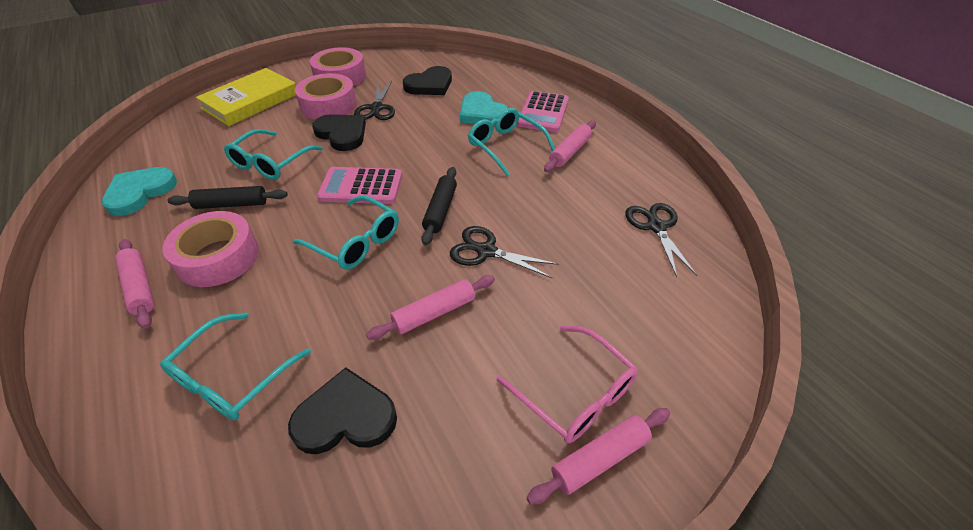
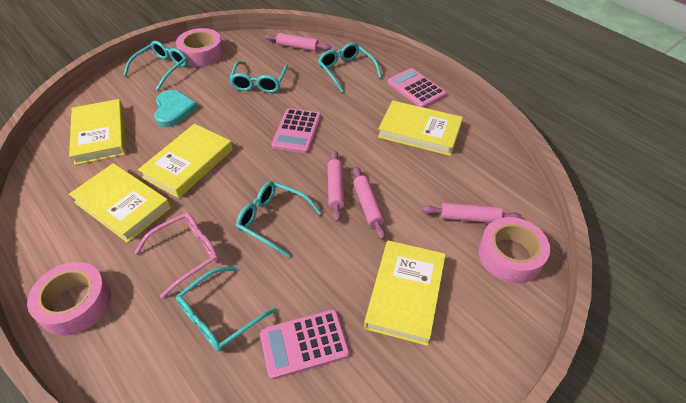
black heart: 3 -> 0
black rolling pin: 2 -> 0
black scissors: 3 -> 0
pink calculator: 2 -> 3
turquoise glasses: 4 -> 5
turquoise heart: 2 -> 1
yellow book: 1 -> 5

